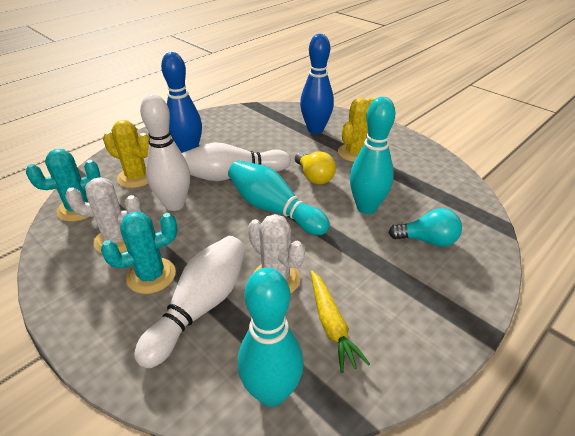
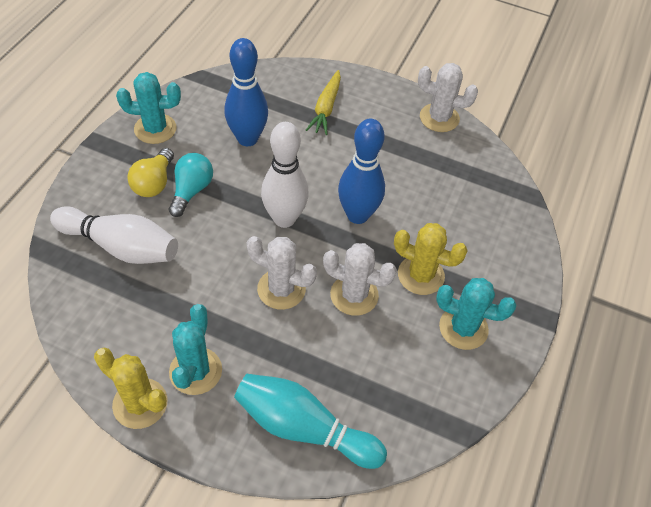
turquoise bowling pin: 3 -> 1
turquoise cactus: 2 -> 3
white bowling pin: 3 -> 2
white cactus: 2 -> 3

